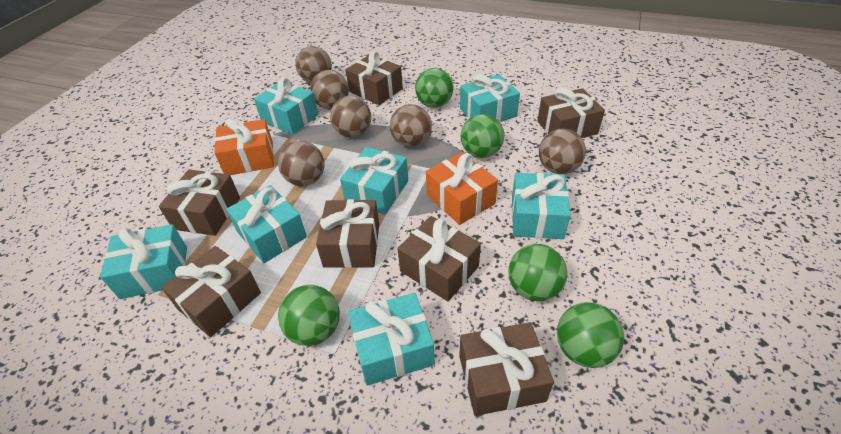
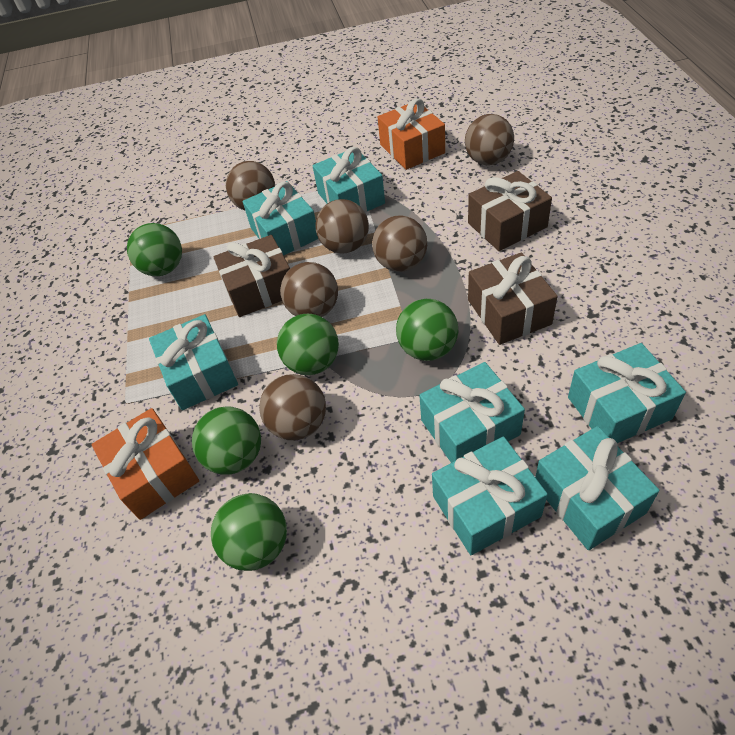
brown gift: 7 -> 3

